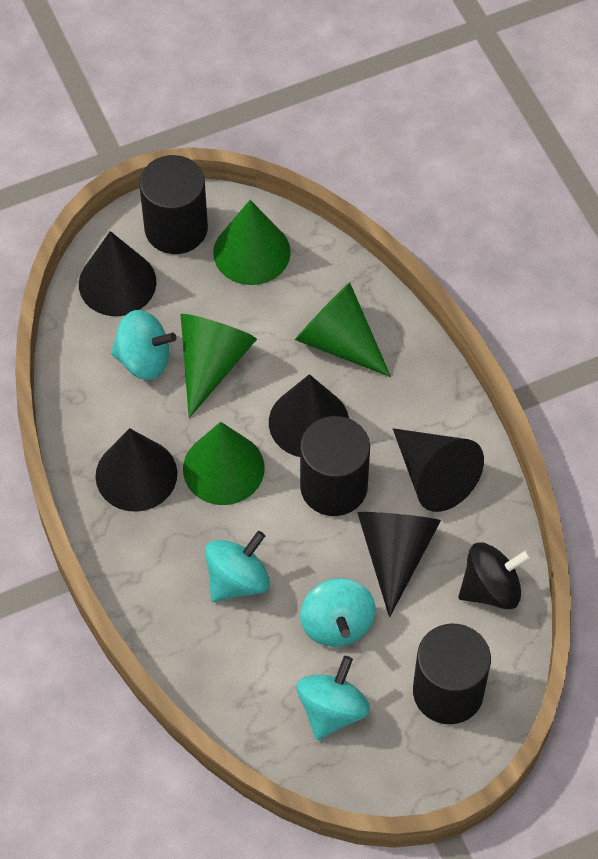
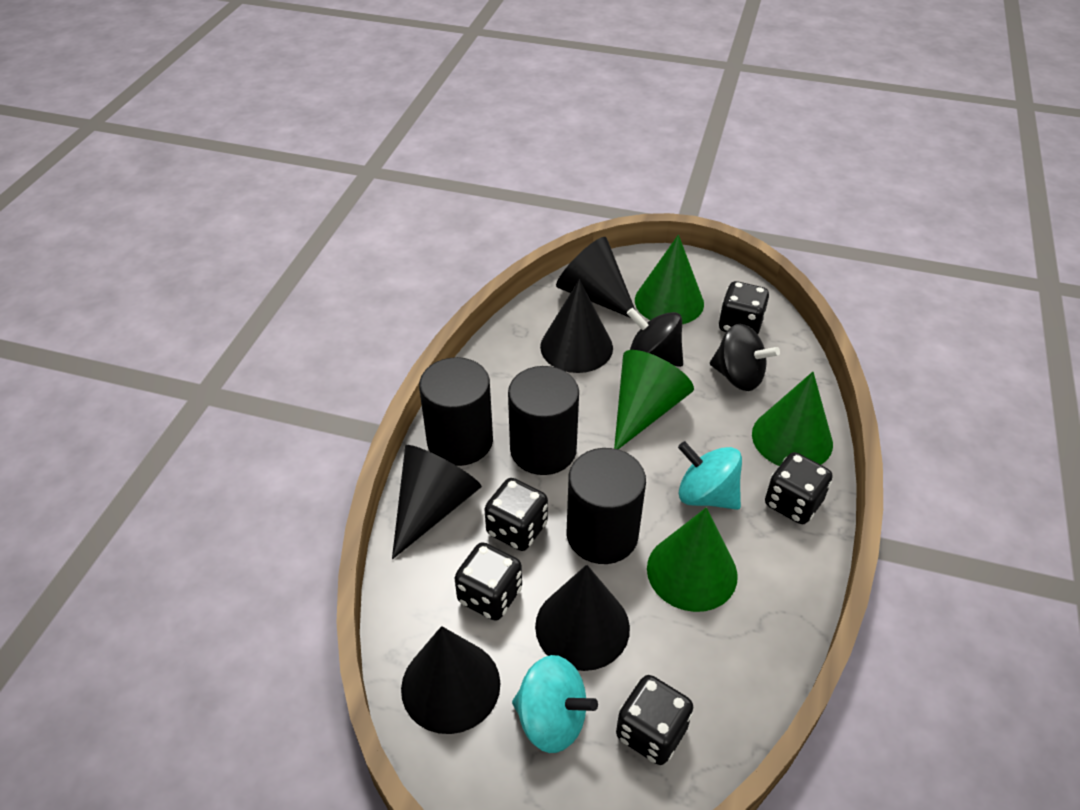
black dice: 0 -> 5
black spinning top: 1 -> 2
turquoise spinning top: 4 -> 2

